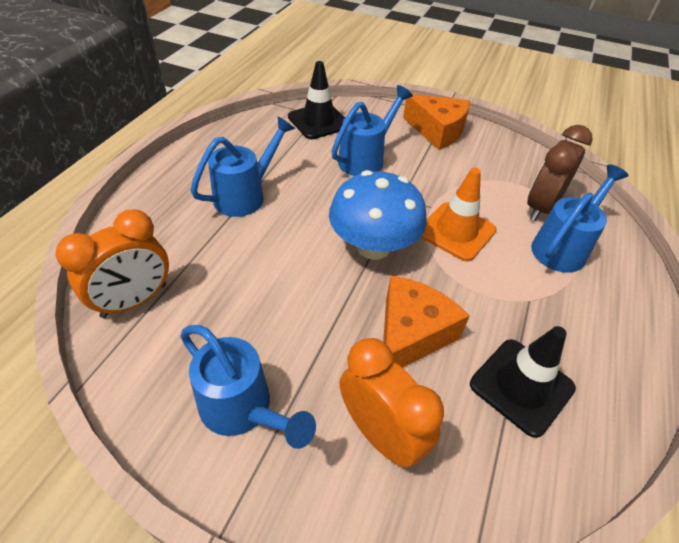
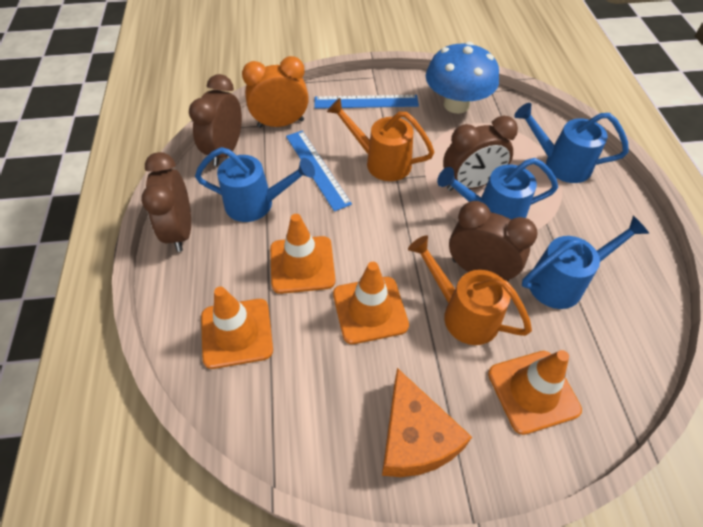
black traffic cone: 2 -> 0
blue ruler: 0 -> 2
brown clock: 1 -> 4
orange cheese: 2 -> 1
orange clock: 2 -> 1
orange traffic cone: 1 -> 4
orange watering can: 0 -> 2

